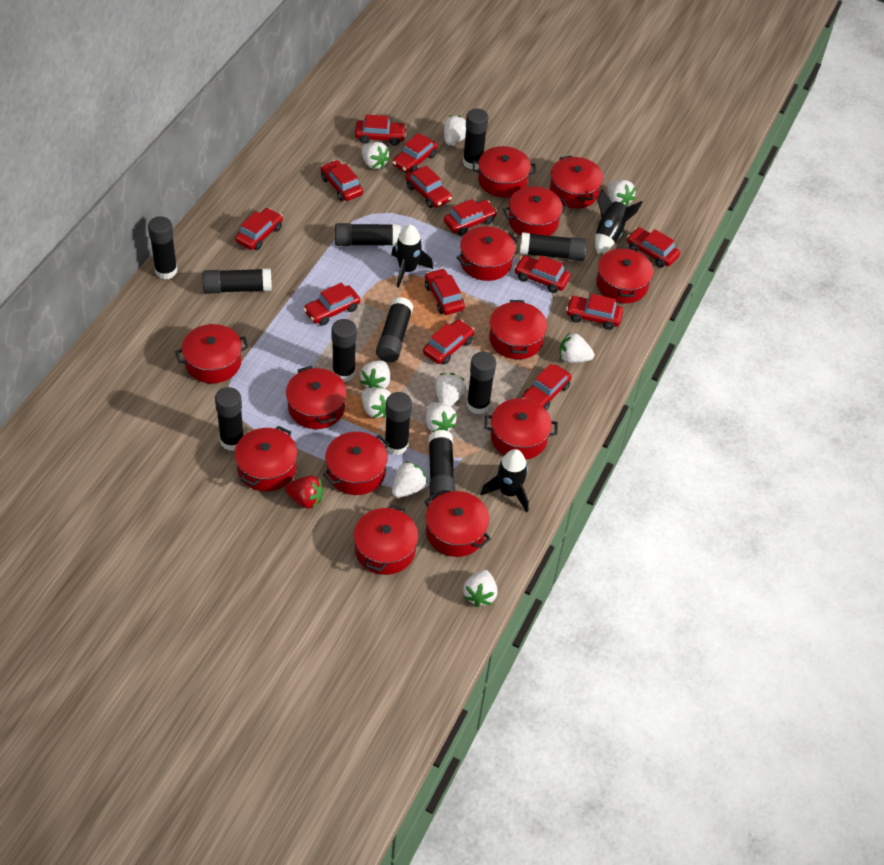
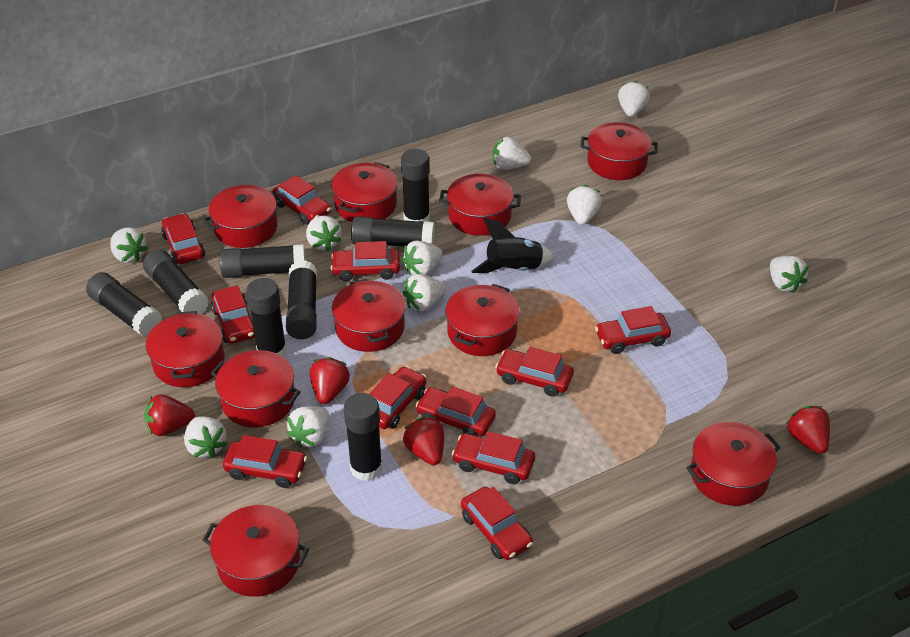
black glue stick: 11 -> 8
black rocket: 3 -> 1
red car: 13 -> 11
red pot: 13 -> 10
red strawberry: 1 -> 4

